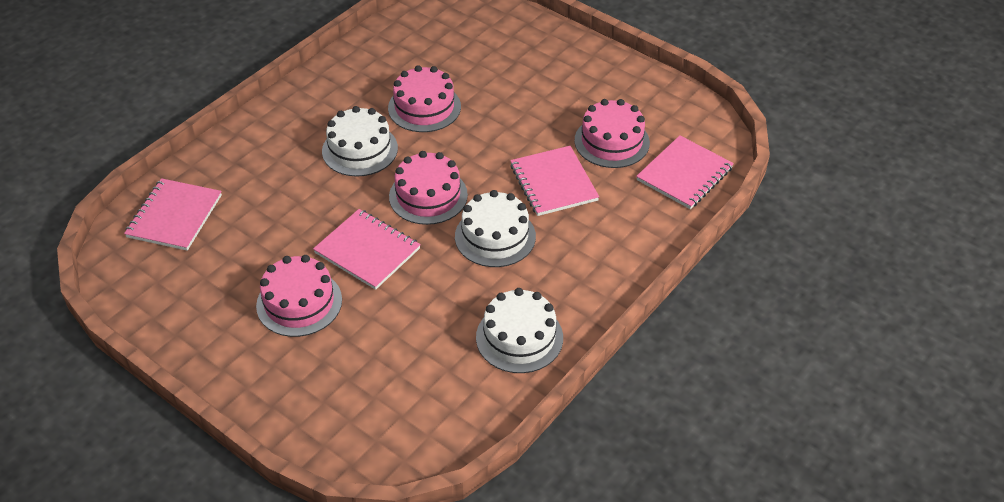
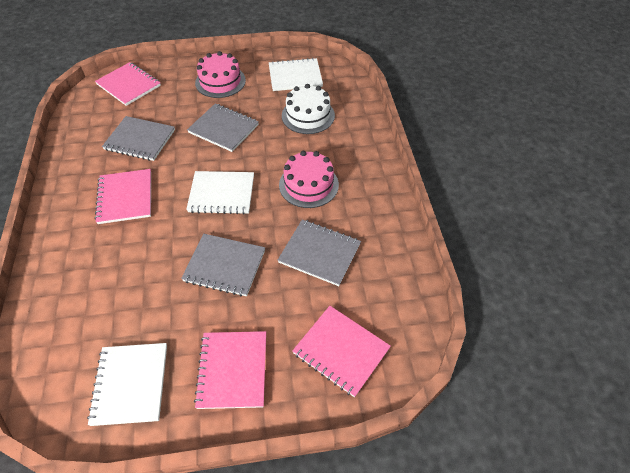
grey notebook: 0 -> 4
pink cake: 4 -> 2
white cake: 3 -> 1
white notebook: 0 -> 3

